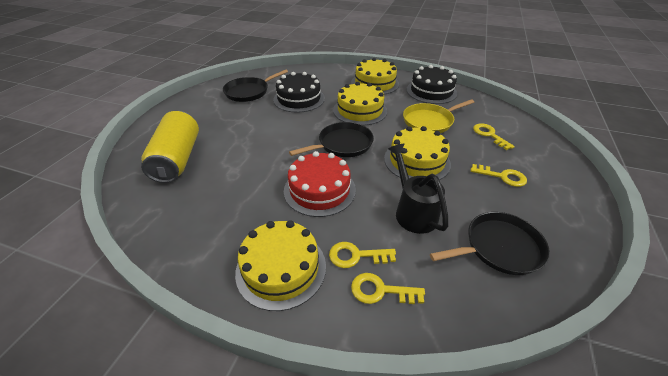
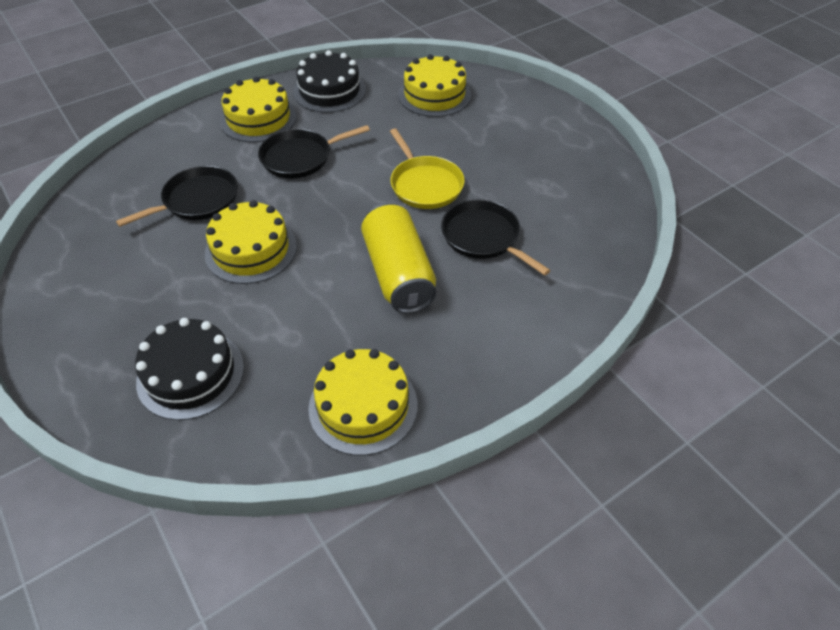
black watering can: 1 -> 0
red cake: 1 -> 0
yellow key: 4 -> 0

